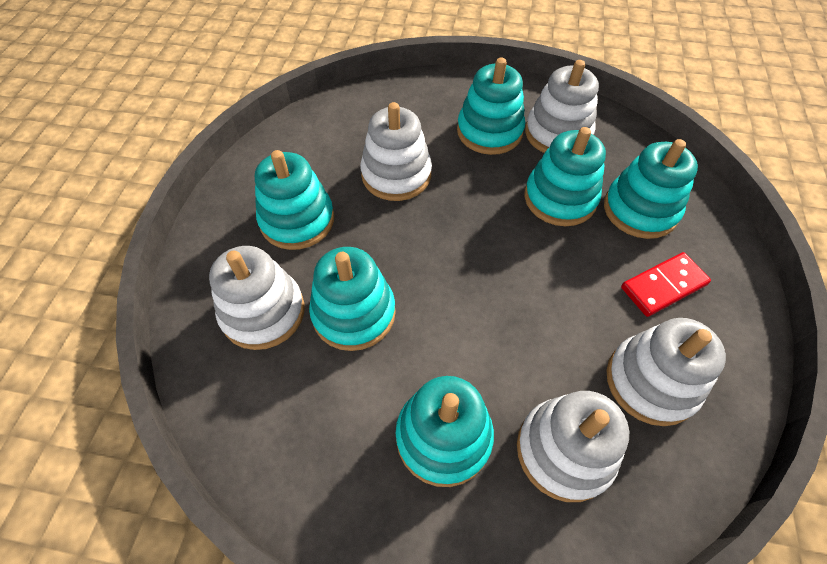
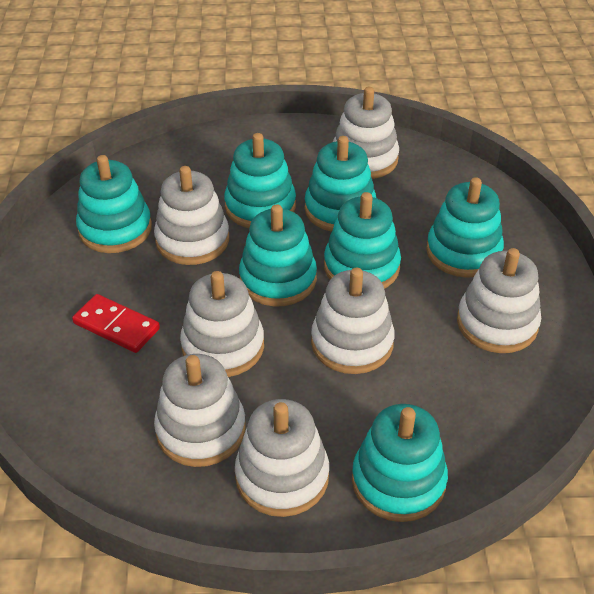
turquoise stacking toy: 6 -> 7
white stacking toy: 5 -> 7

